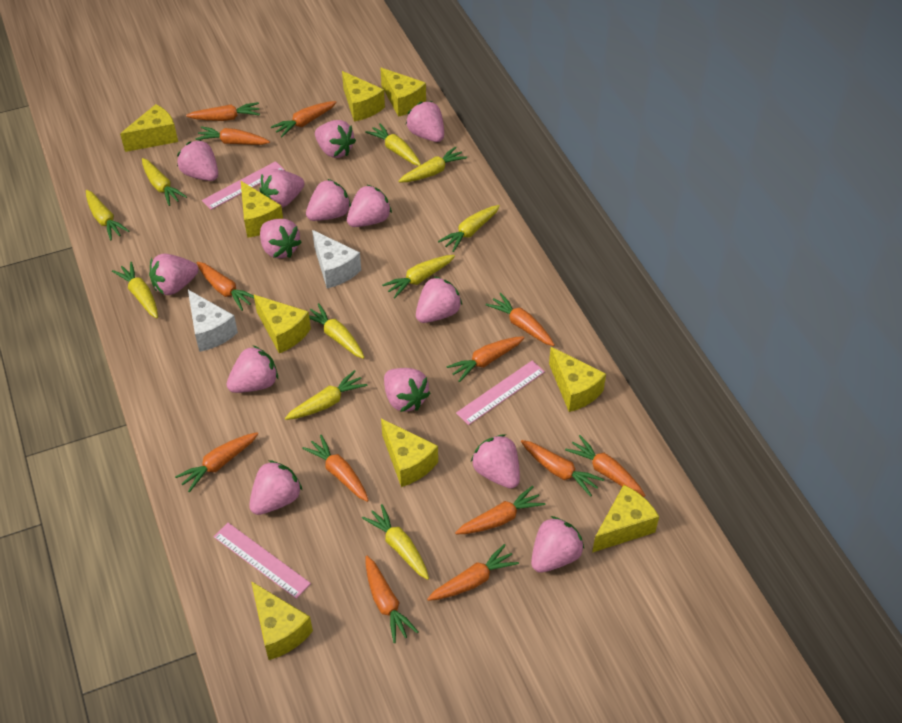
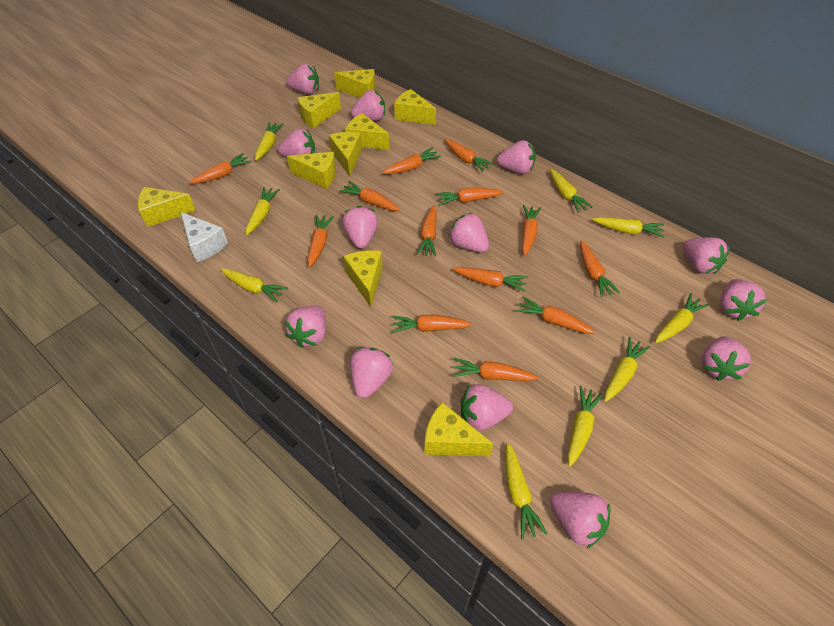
pink ruler: 3 -> 0
pink strawberry: 14 -> 13
white cheese: 2 -> 1
yellow carrot: 10 -> 9

